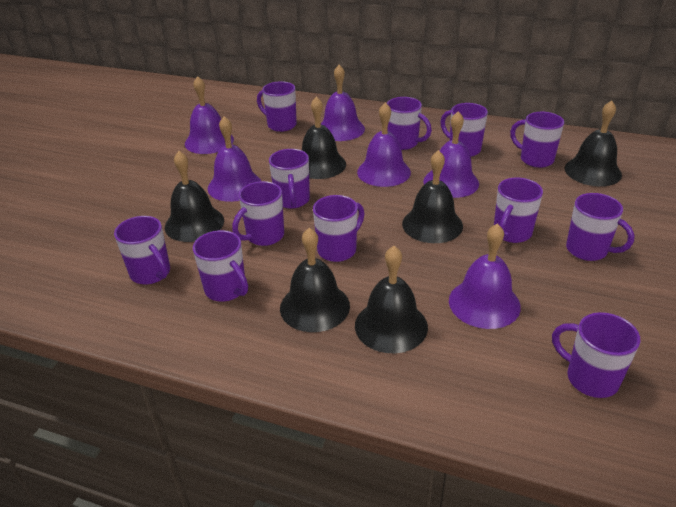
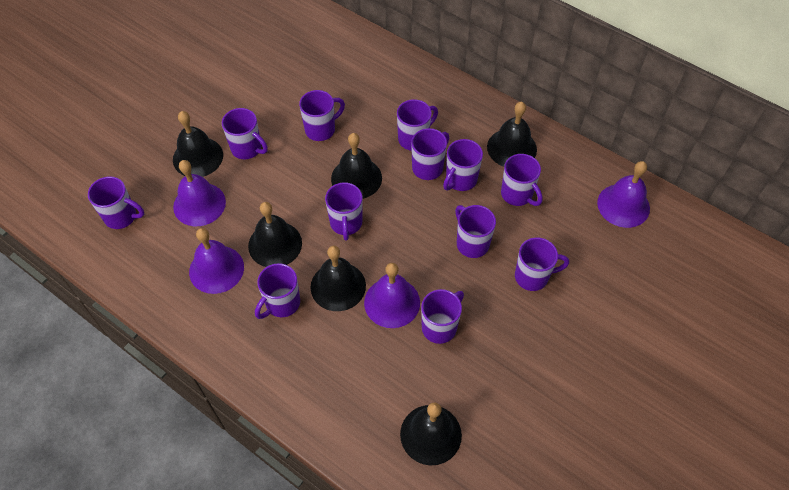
purple bell: 6 -> 4

